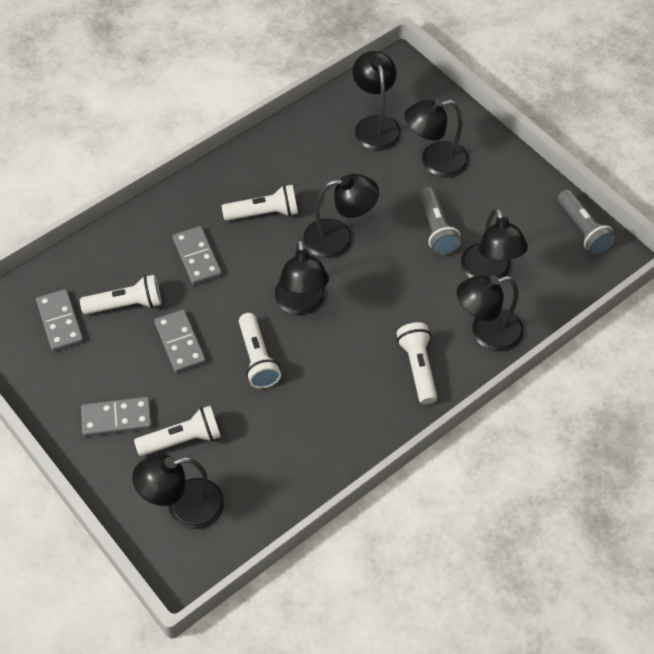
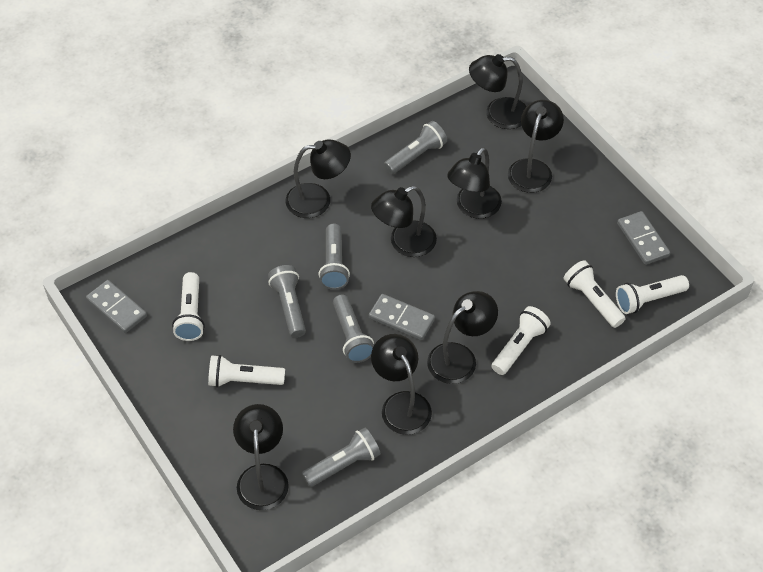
black lamp: 7 -> 8
grey domino: 4 -> 3
grey flashlight: 2 -> 5

